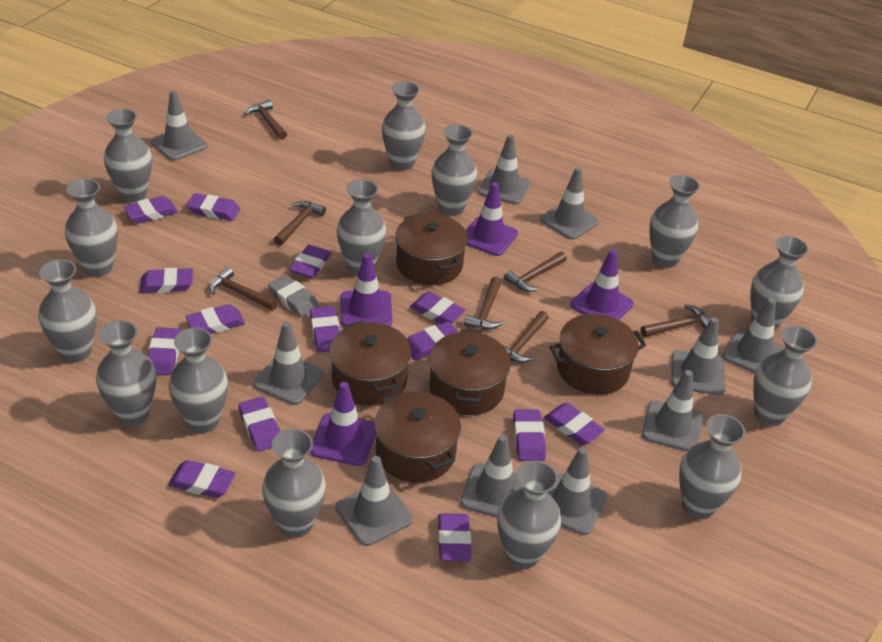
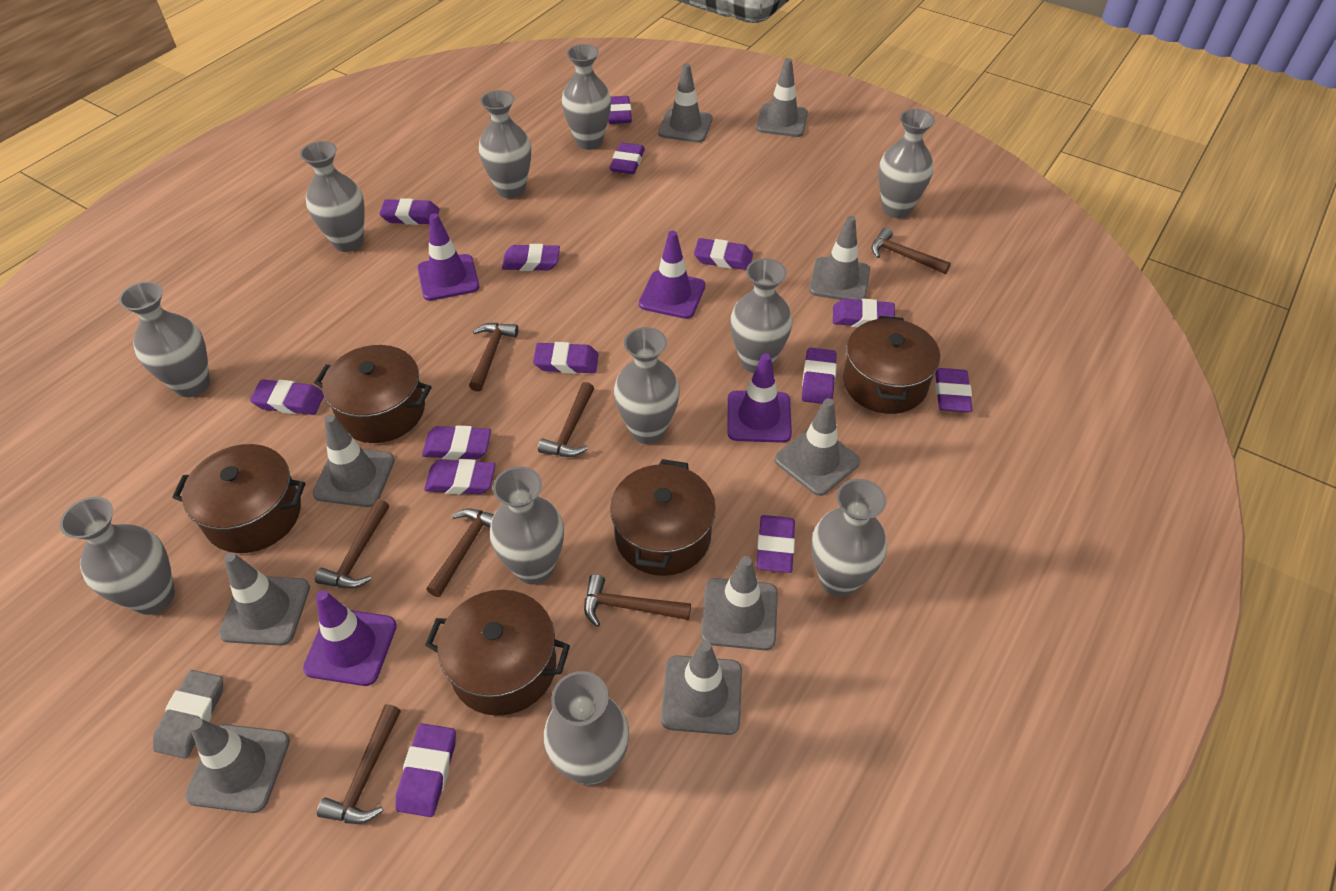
grey traffic cone: 10 -> 9
grey vase: 14 -> 11

